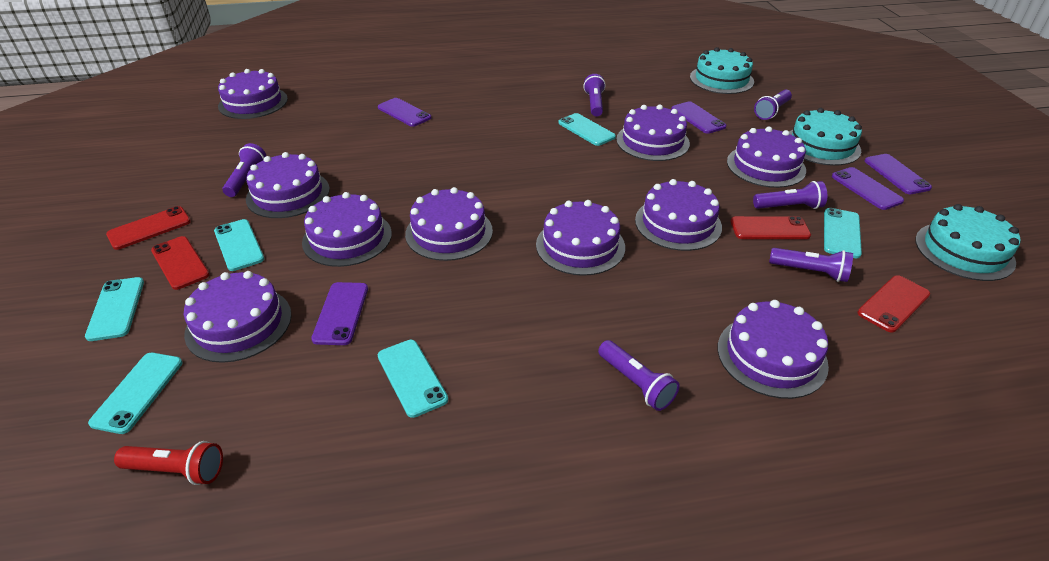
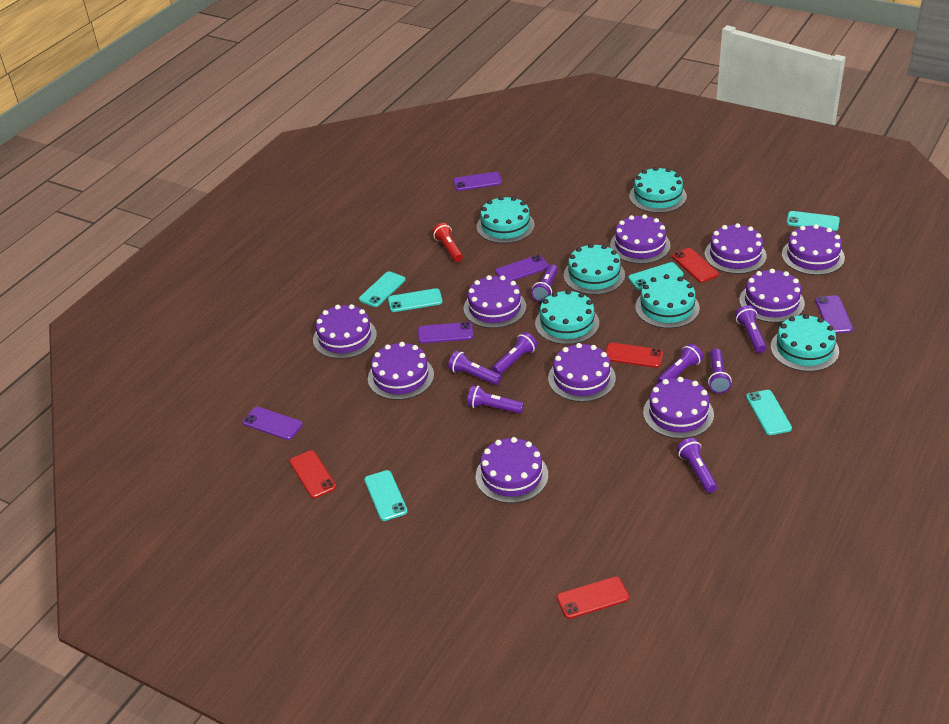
purple flashlight: 6 -> 8
turquoise cake: 3 -> 6

